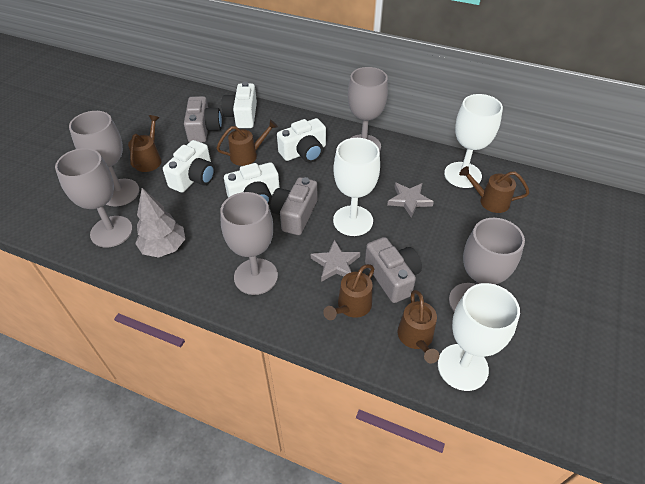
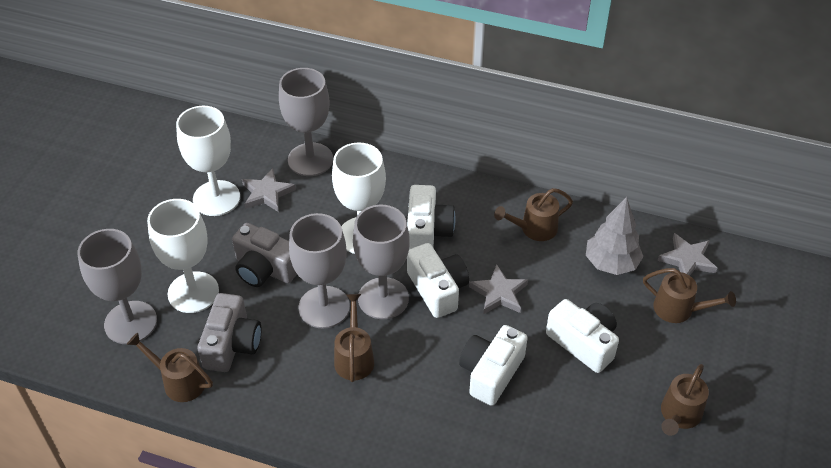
grey camera: 3 -> 2
grey goblet: 5 -> 4
grey star: 2 -> 3

